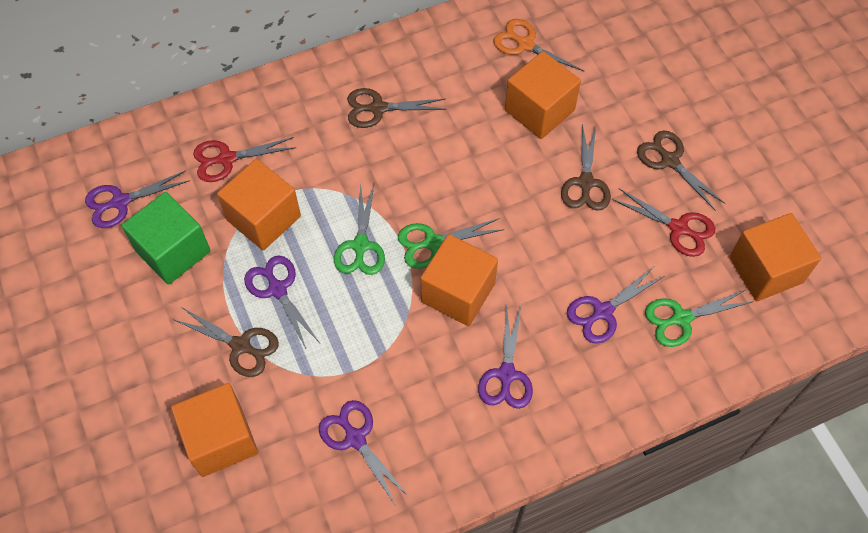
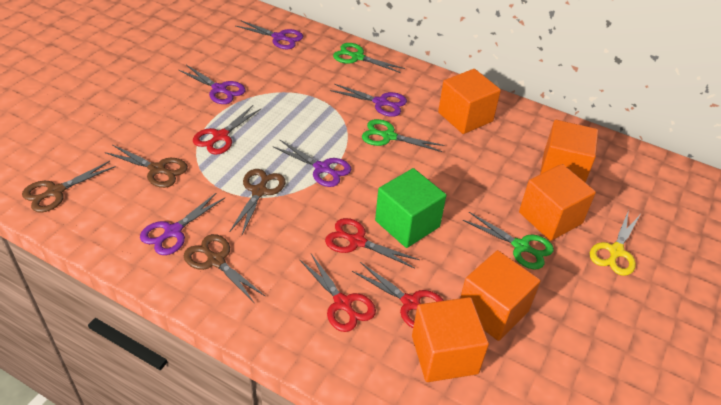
orange scissors: 1 -> 0
red scissors: 2 -> 4
yellow scissors: 0 -> 1

